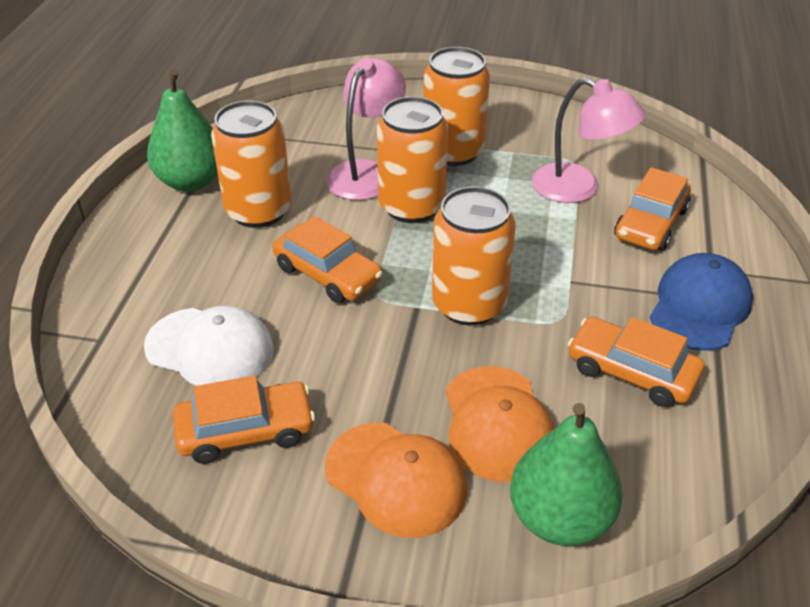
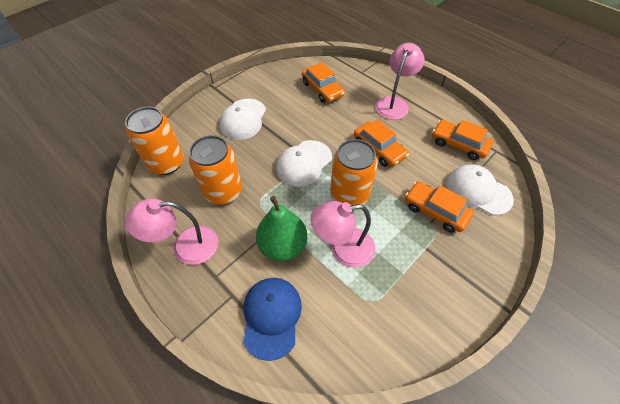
green pear: 2 -> 1
orange can: 4 -> 3
orange cap: 2 -> 0
pink lamp: 2 -> 3
white cap: 1 -> 3

